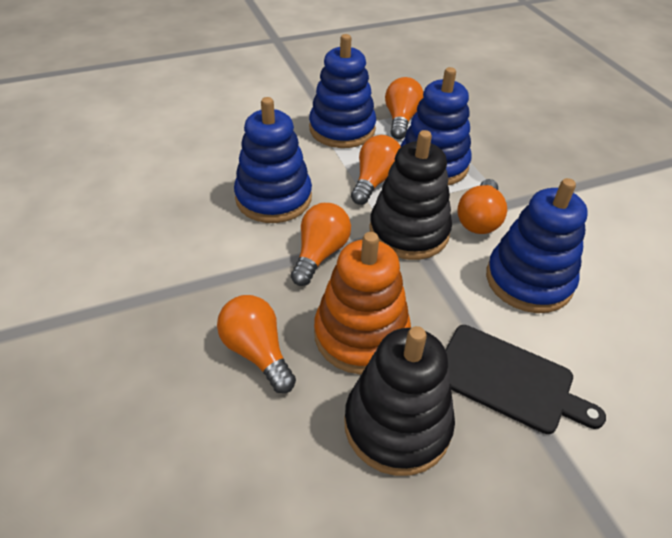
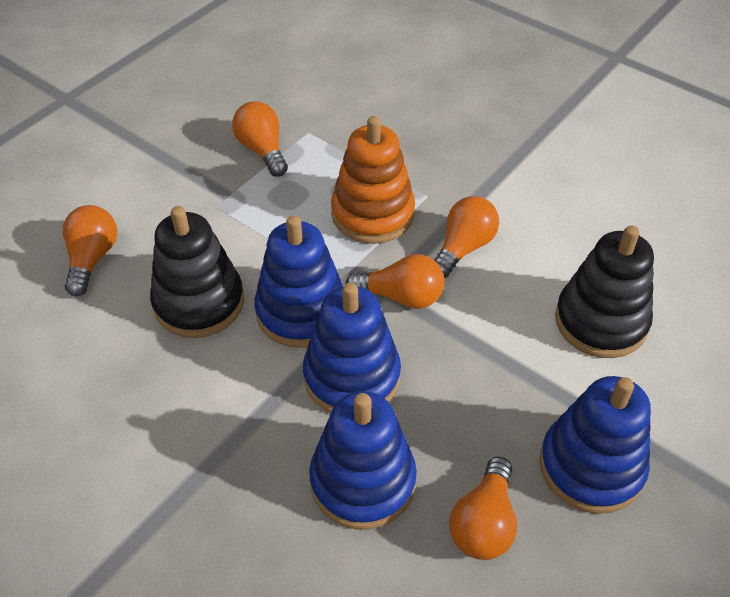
black cutting board: 1 -> 0

